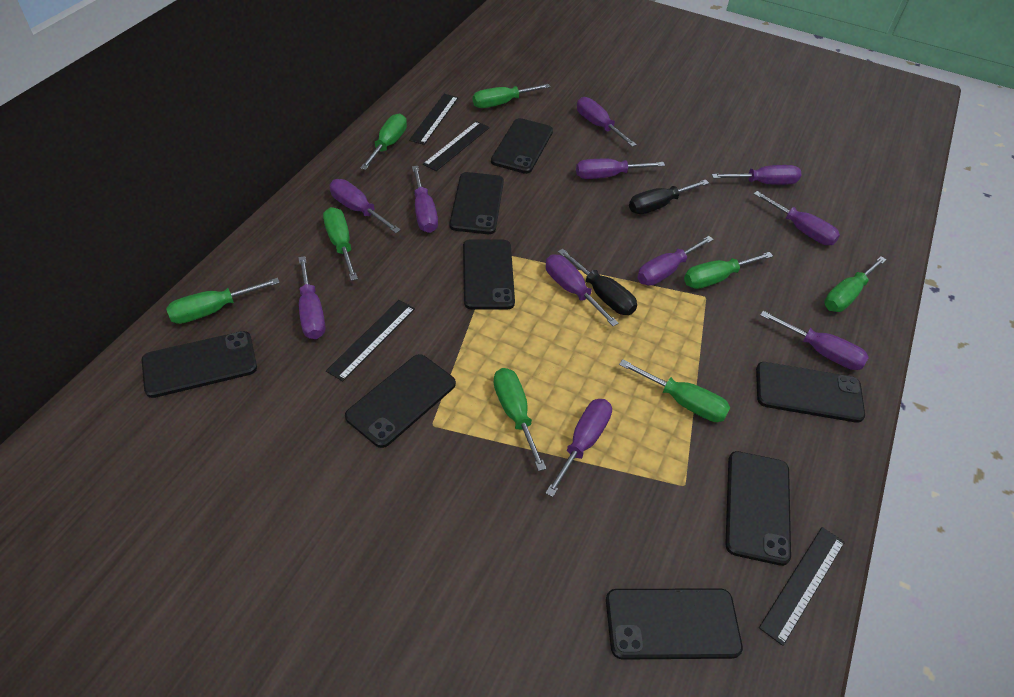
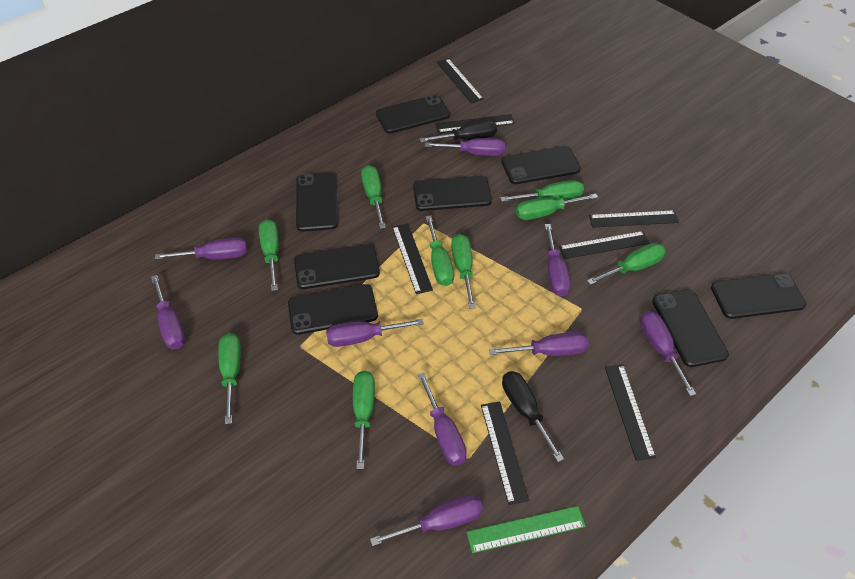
black ruler: 4 -> 7
green ruler: 0 -> 1
green screwdriver: 8 -> 9
purple screwdriver: 11 -> 9

